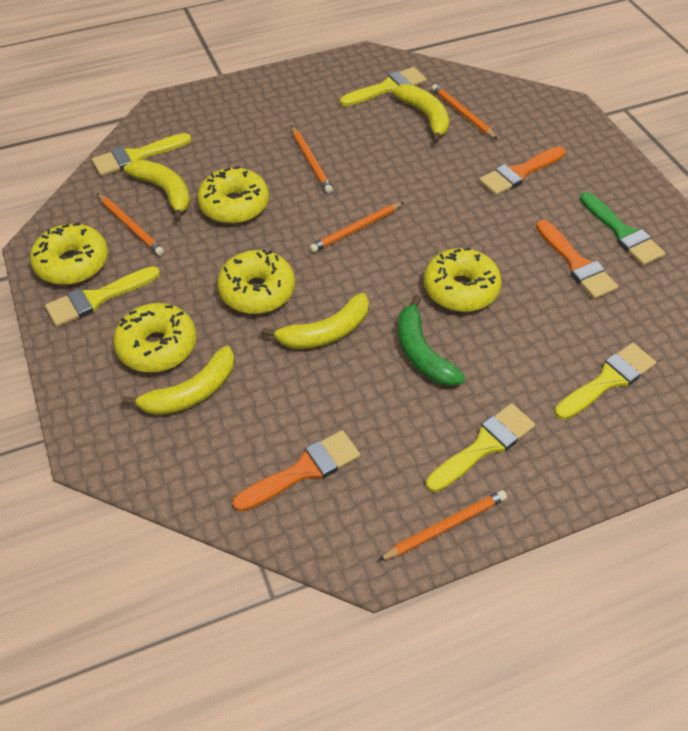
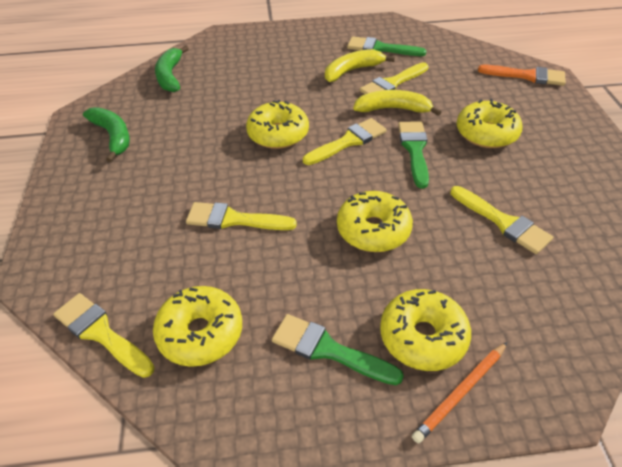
green banana: 1 -> 2
green brush: 1 -> 3
orange brush: 3 -> 1
orange pencil: 5 -> 1
yellow banana: 4 -> 2

